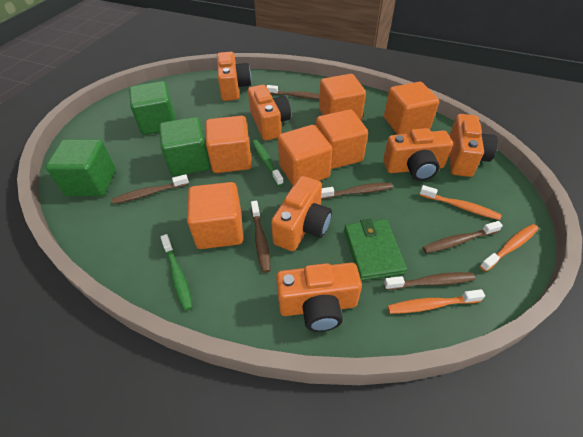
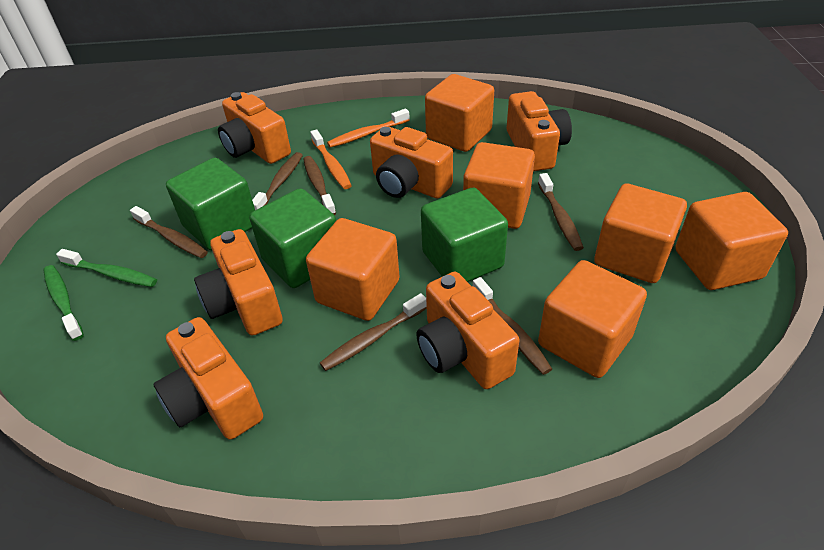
green wallet: 1 -> 0
orange toothbrush: 3 -> 2

